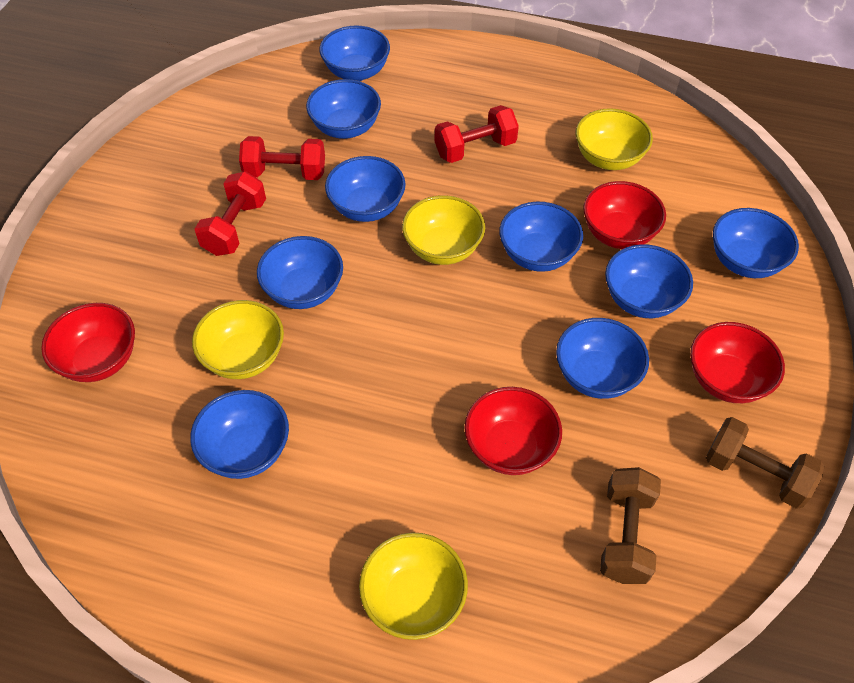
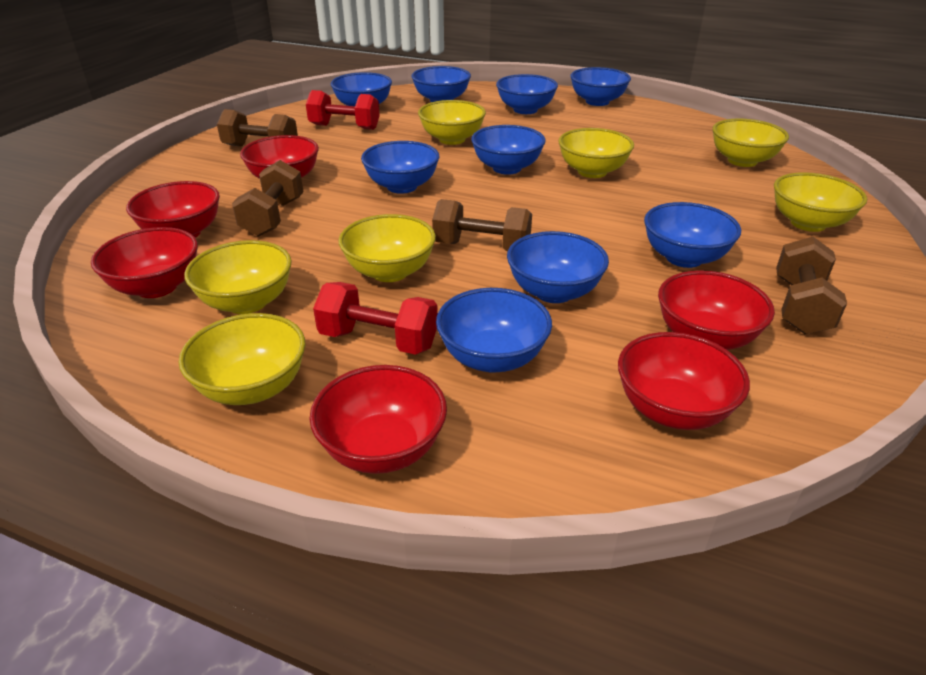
brown dumbbell: 2 -> 4
red bowl: 4 -> 6
red dumbbell: 3 -> 2
yellow bowl: 4 -> 7

